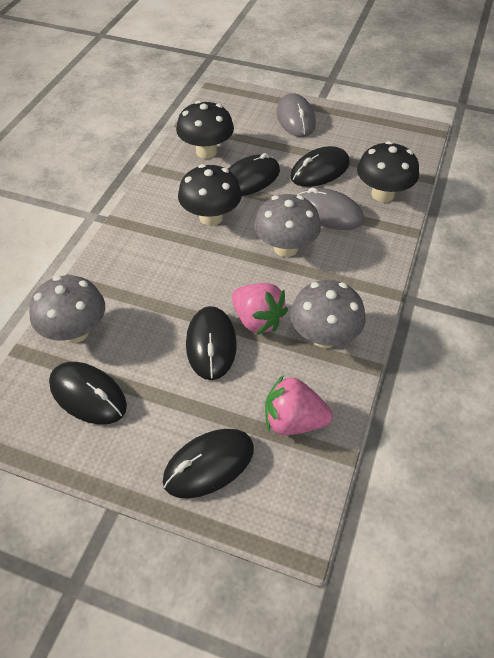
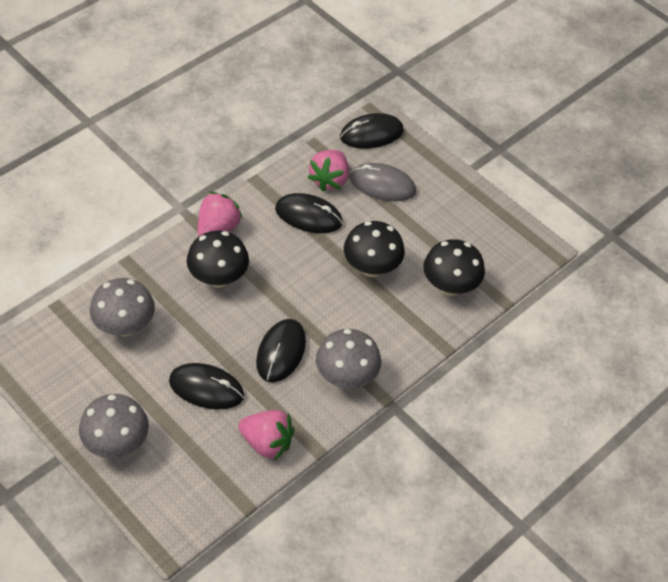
black mouse: 5 -> 4
grey mouse: 2 -> 1
pink strawberry: 2 -> 3

